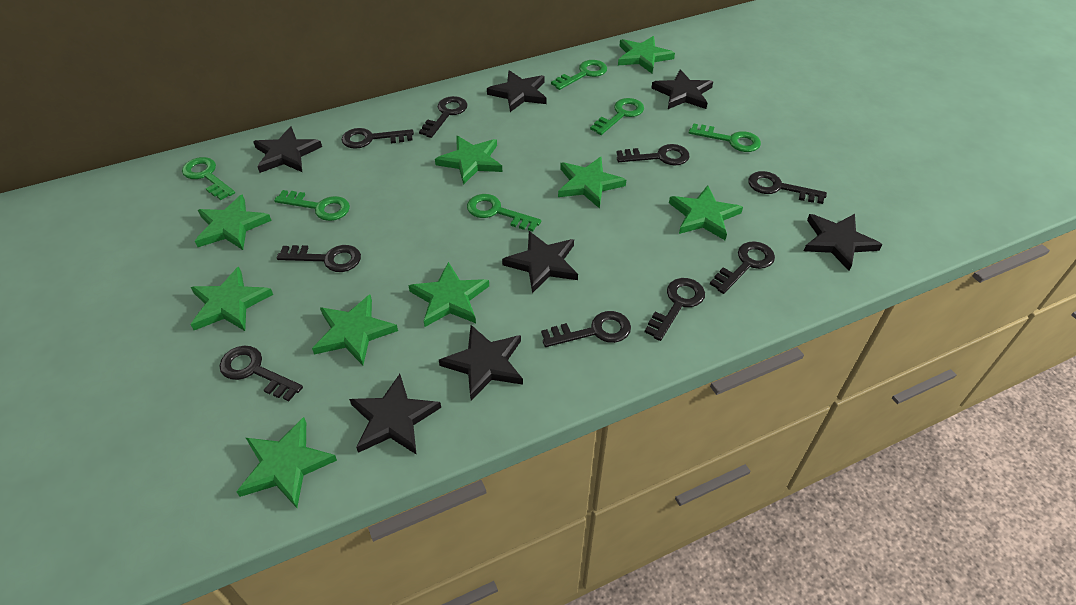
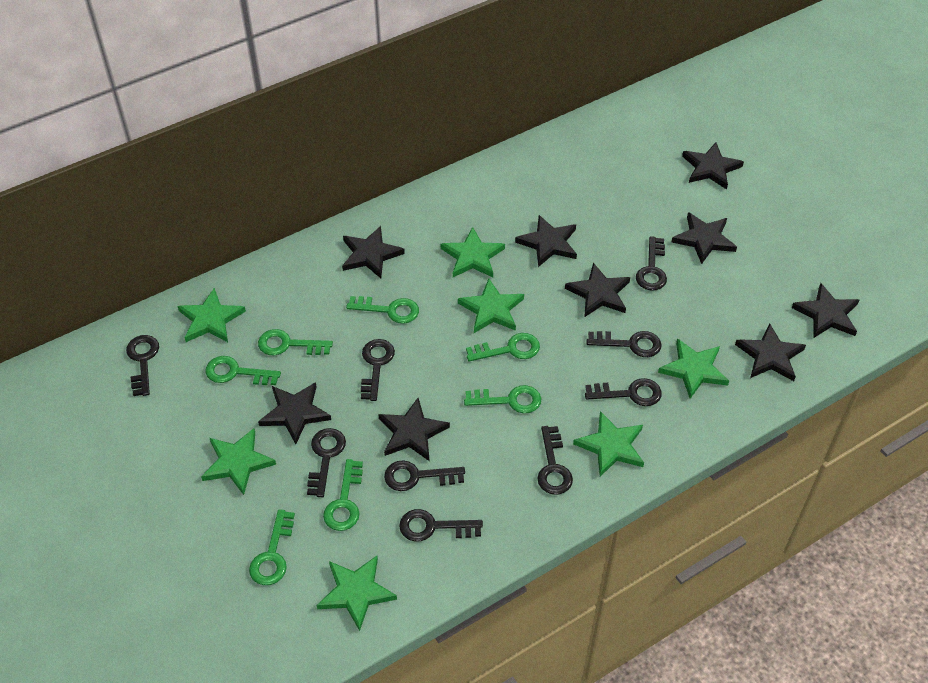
black star: 7 -> 9
green key: 6 -> 7
green star: 9 -> 7

